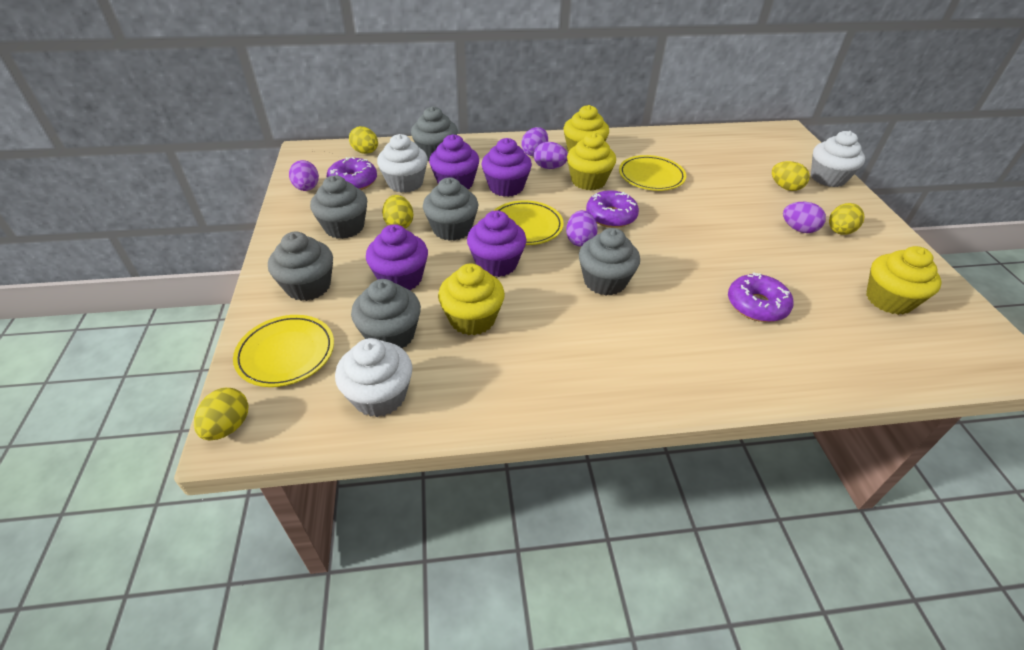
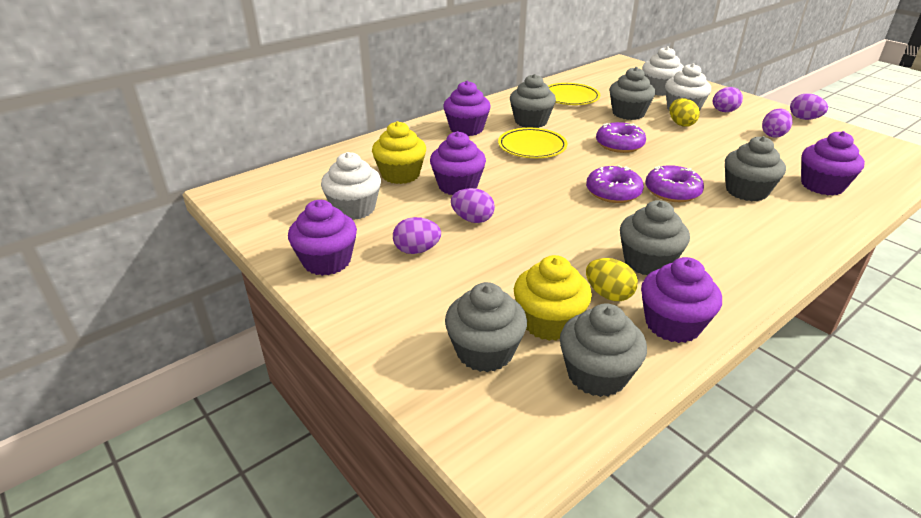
purple cupcake: 4 -> 5
yellow cupcake: 4 -> 2
yellow egg: 5 -> 2
yellow plate: 3 -> 2

